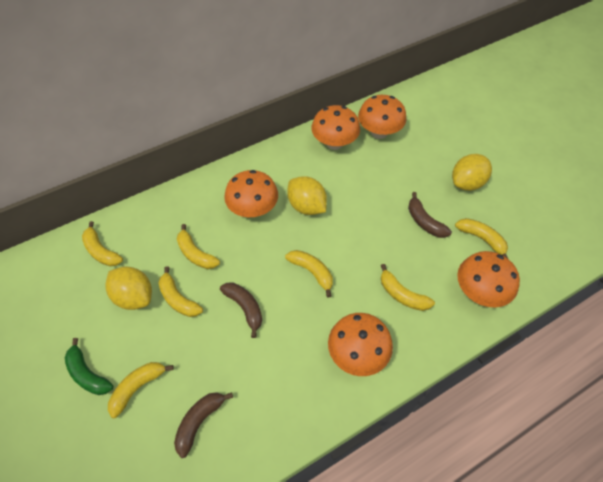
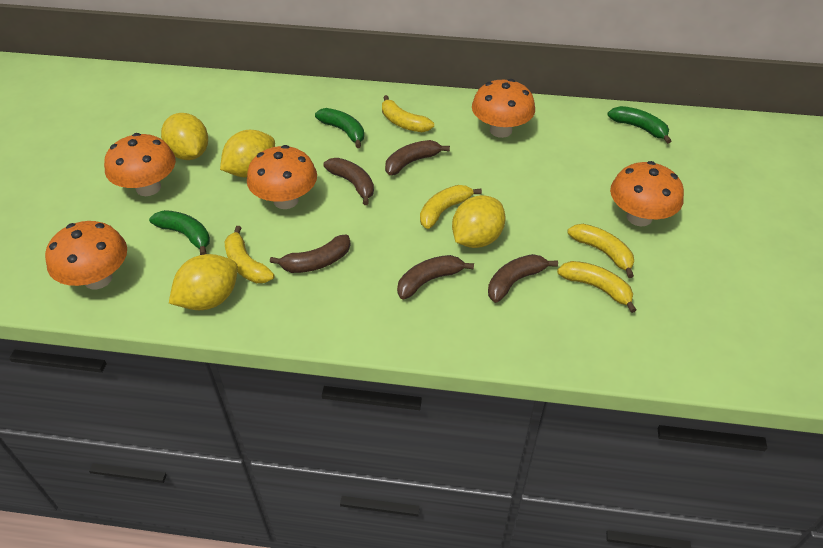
brown banana: 3 -> 5
green banana: 1 -> 3
yellow banana: 7 -> 5
yellow lemon: 3 -> 4

